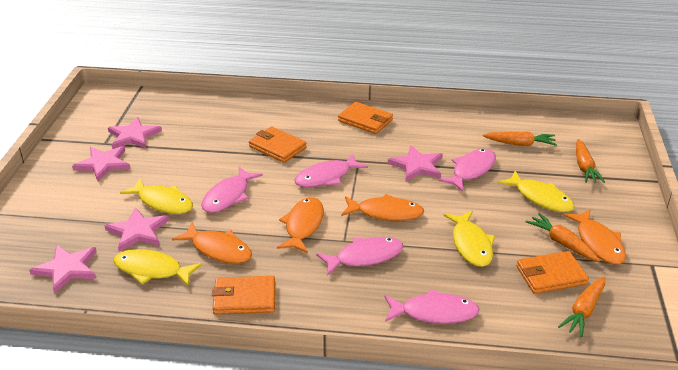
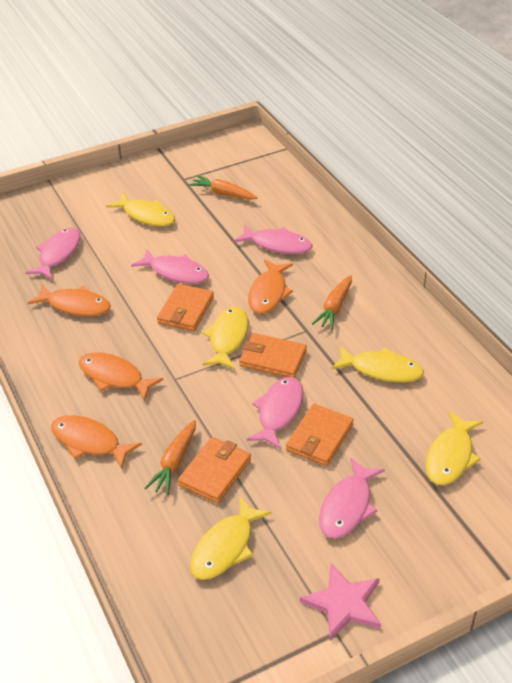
orange carrot: 4 -> 3
pink star: 5 -> 1
yellow fish: 4 -> 5

